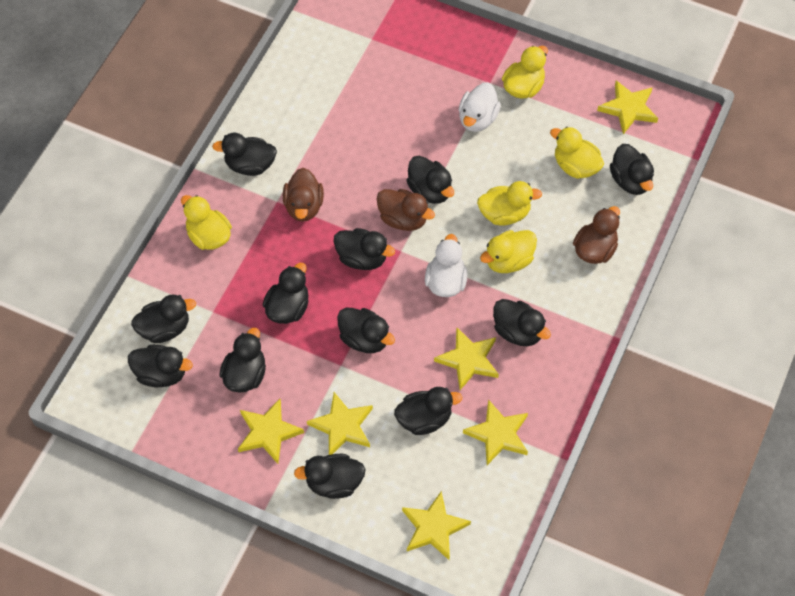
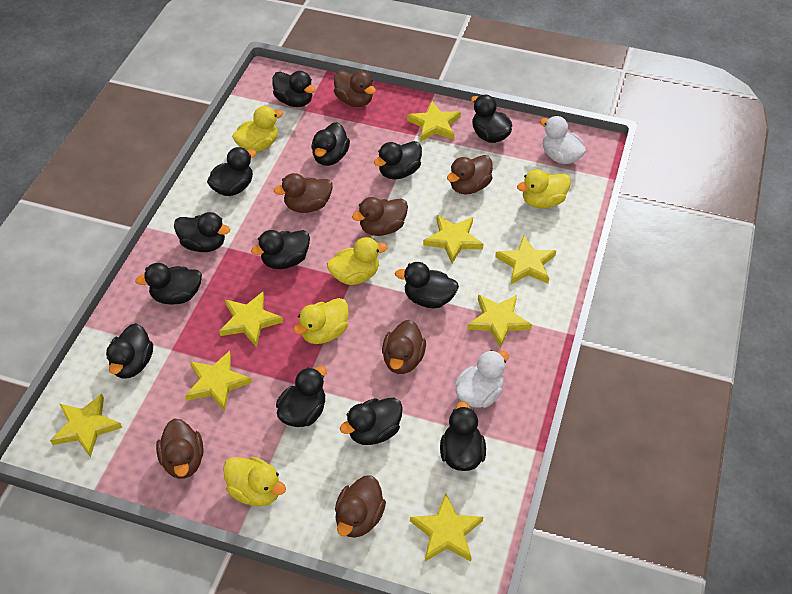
black duck: 12 -> 13
brown duck: 3 -> 7
yellow star: 6 -> 8

